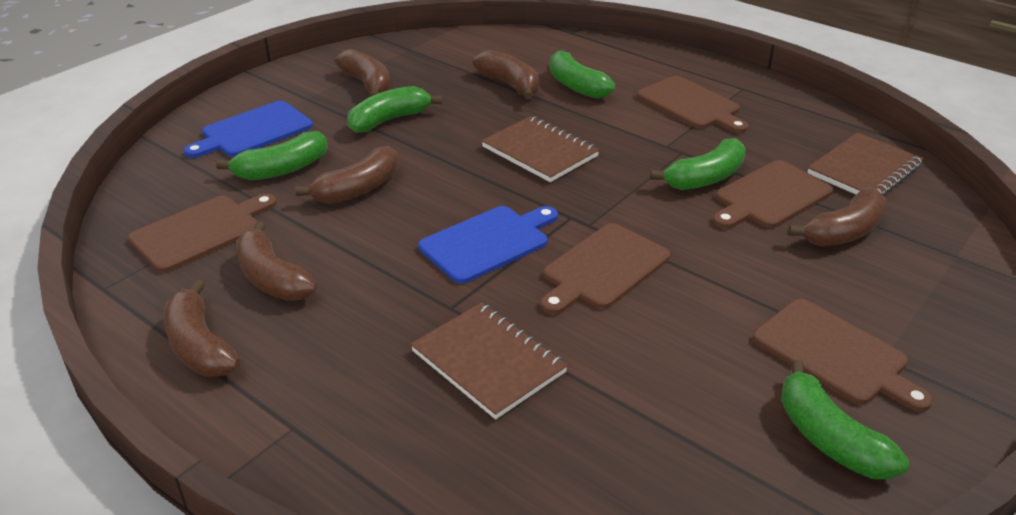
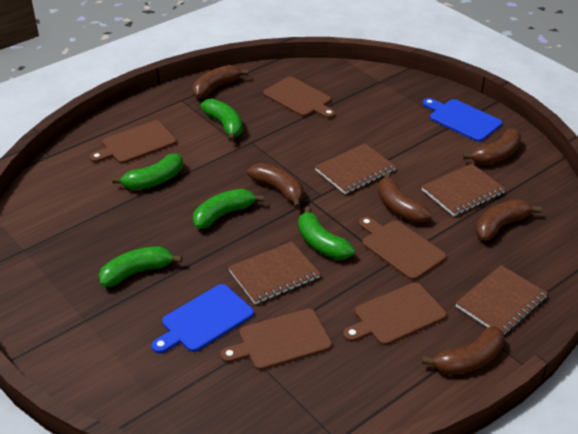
brown notebook: 3 -> 4

